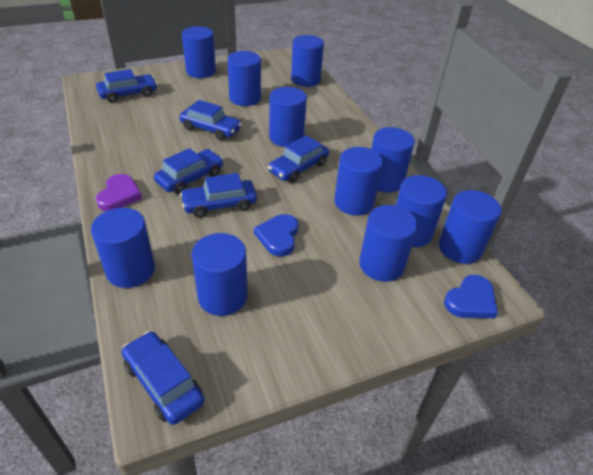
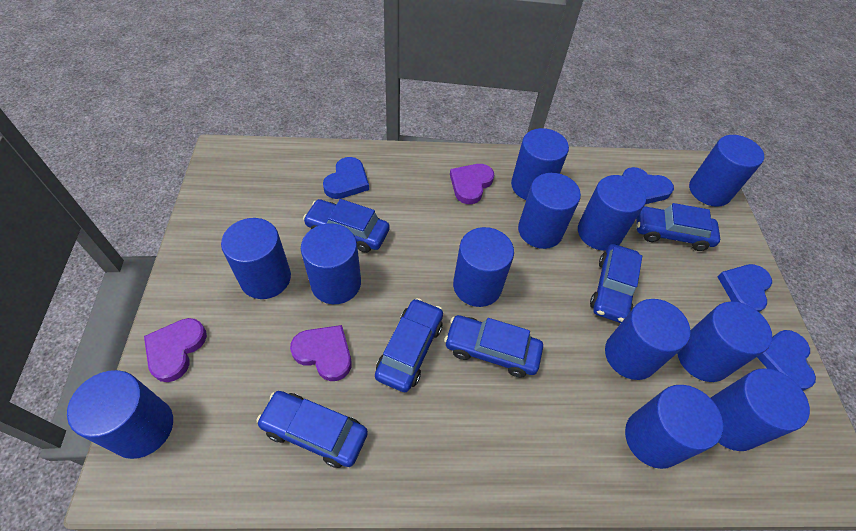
blue cylinder: 11 -> 12
blue heart: 2 -> 4
purple heart: 1 -> 3

